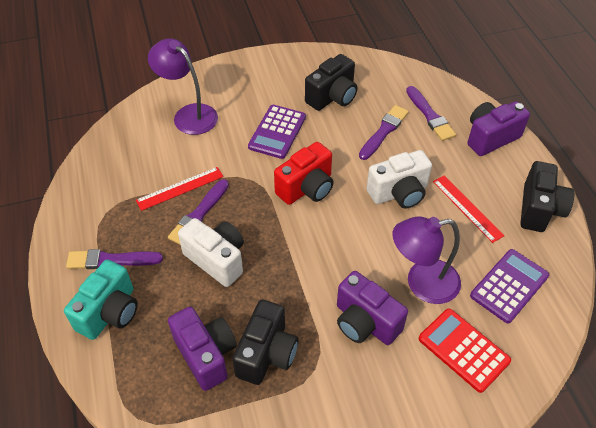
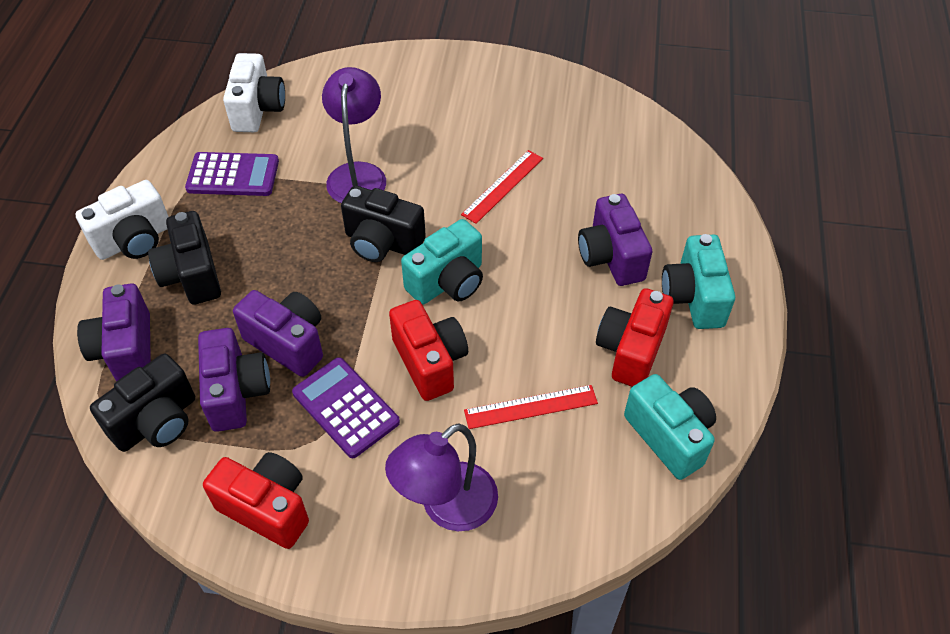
purple brush: 4 -> 0
purple camera: 3 -> 4
red calculator: 1 -> 0
red camera: 1 -> 3
turquoise camera: 1 -> 3

